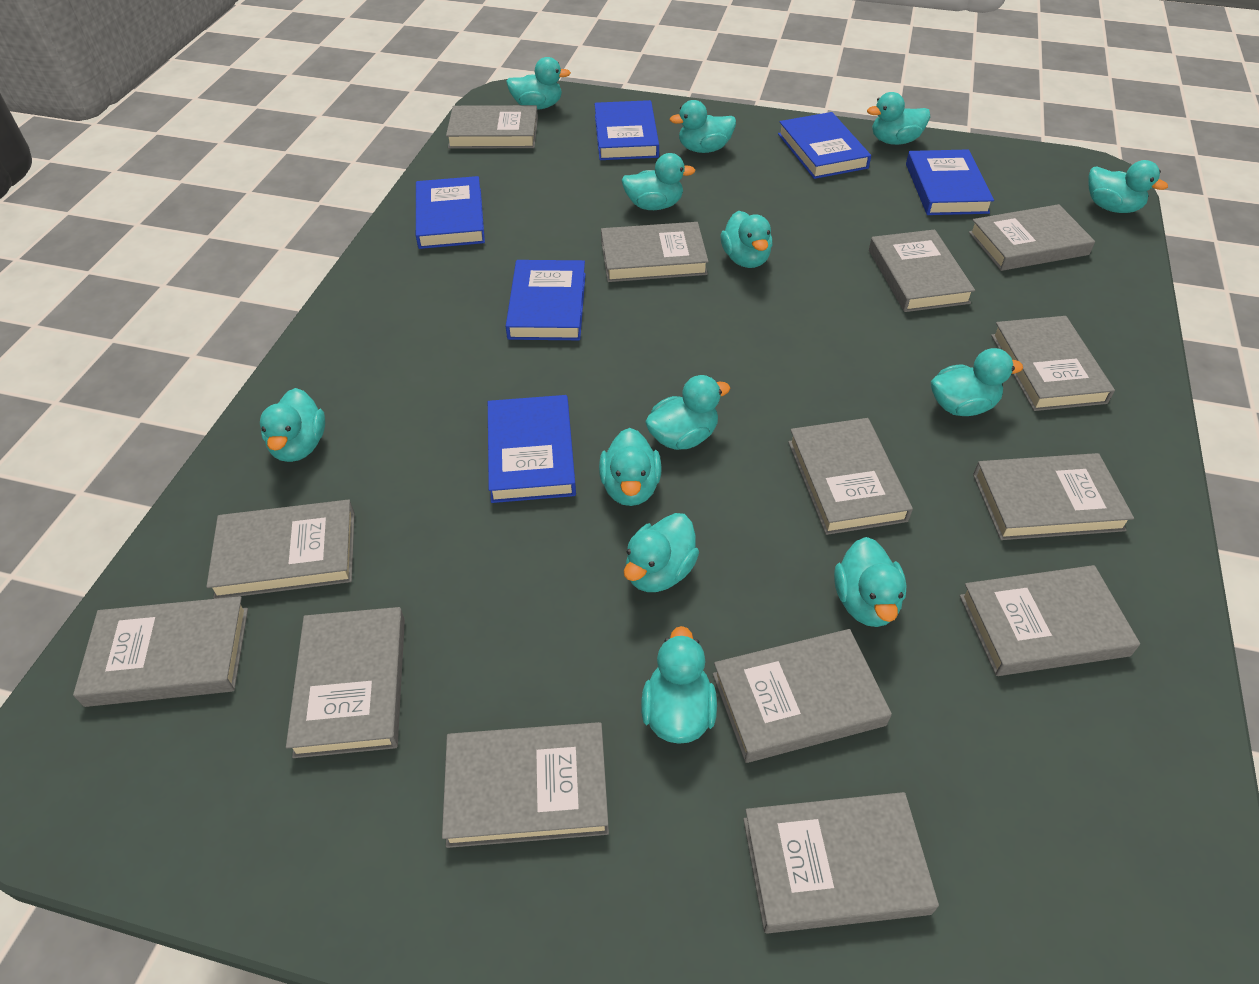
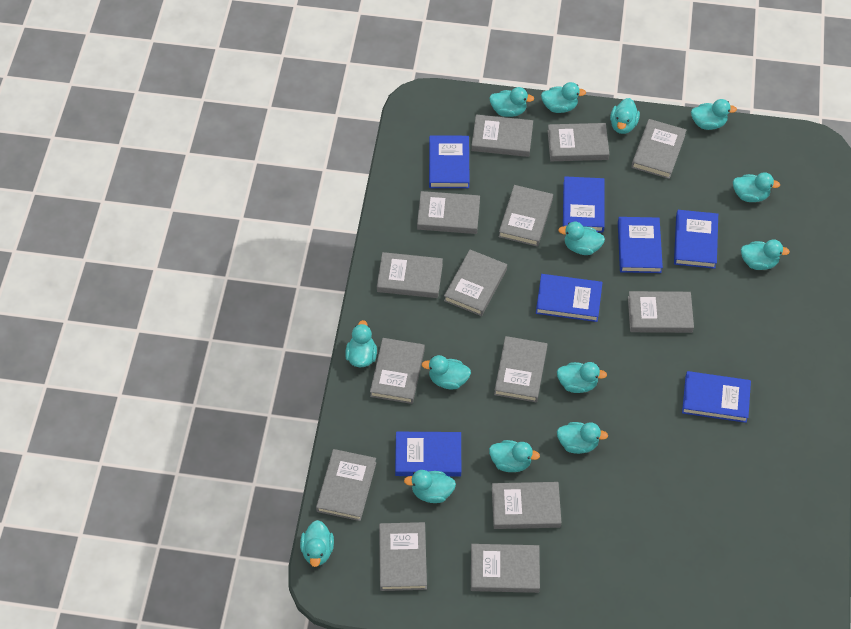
blue book: 6 -> 7
turquoise duck: 13 -> 14

